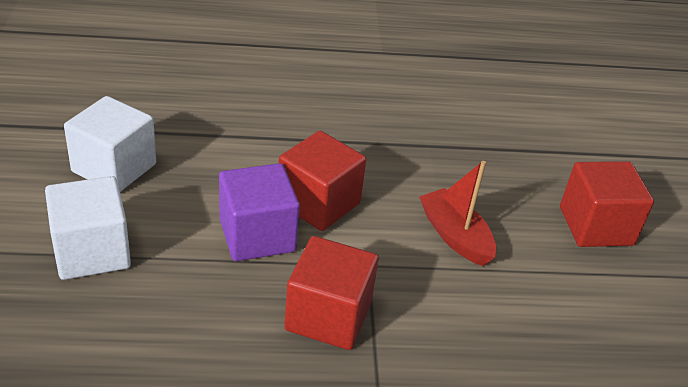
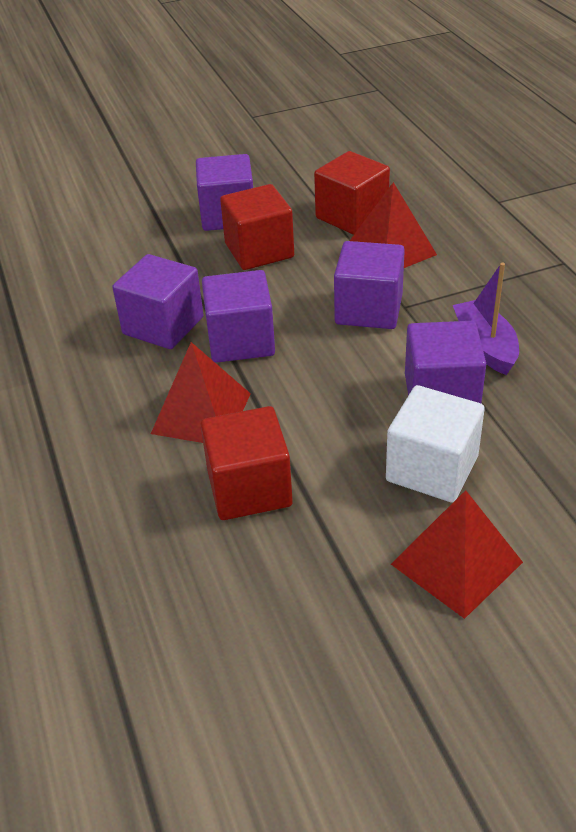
purple boat: 0 -> 1
purple cube: 1 -> 5
red boat: 1 -> 0
red pyramid: 0 -> 3
white cube: 2 -> 1

